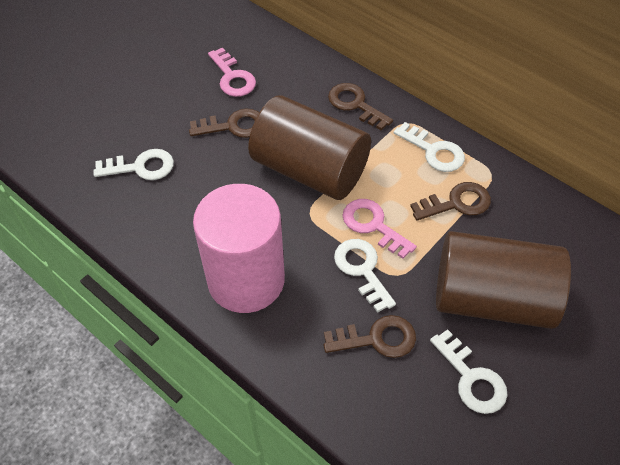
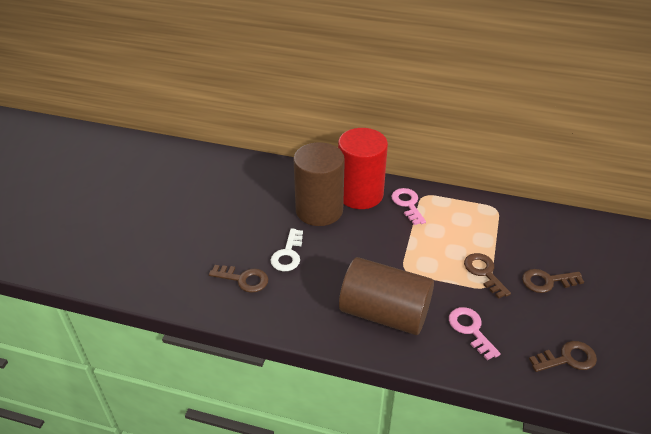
pink cylinder: 1 -> 0
red cylinder: 0 -> 1
white key: 4 -> 1

